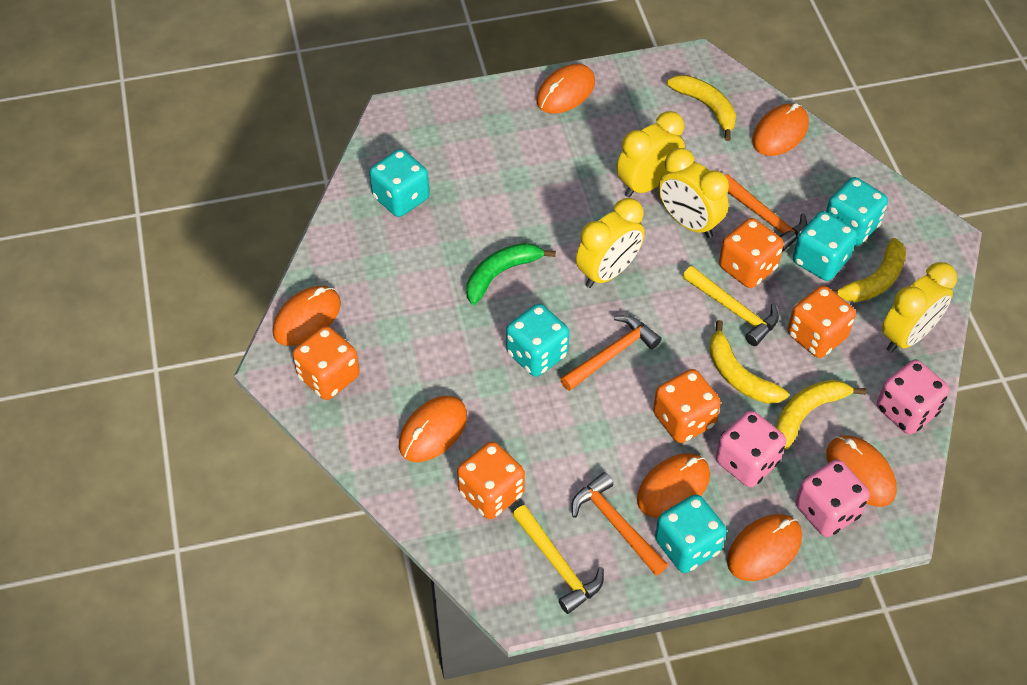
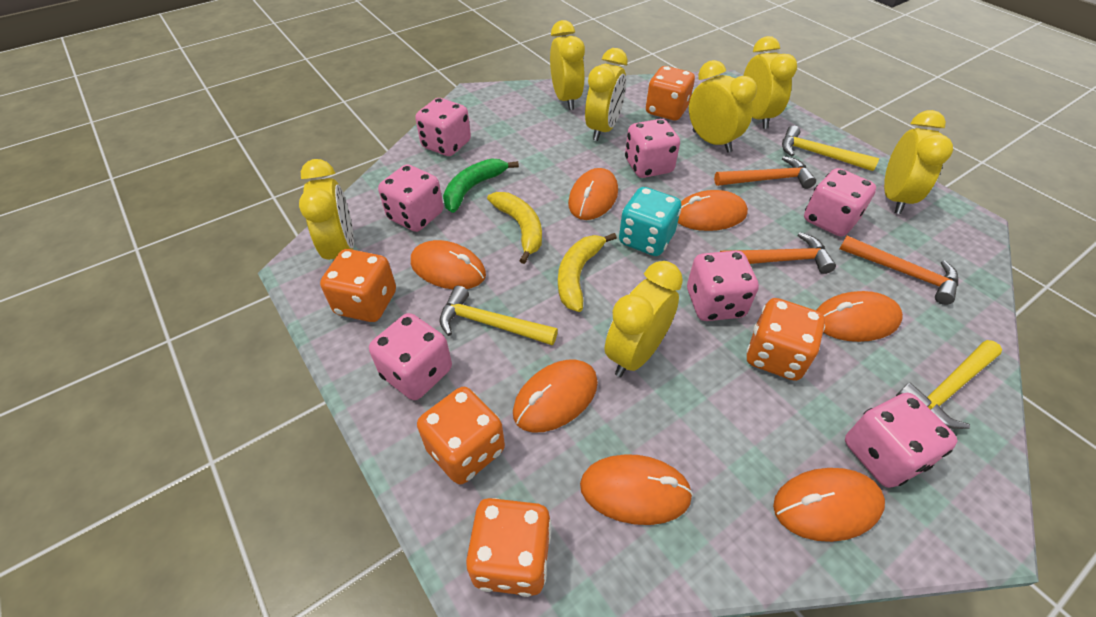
pink dice: 3 -> 7
turquoise dice: 5 -> 1
yellow banana: 4 -> 2
yellow clock: 4 -> 7
yellow hammer: 2 -> 3

